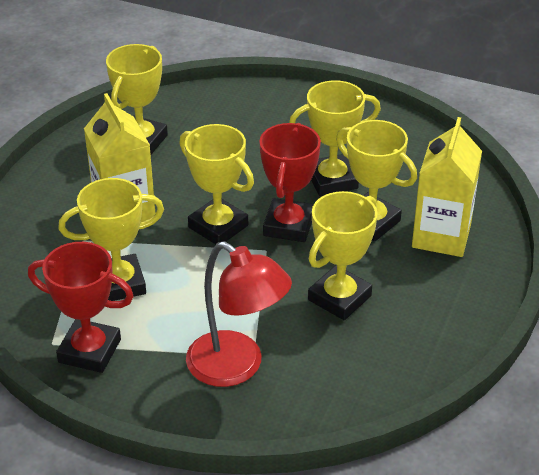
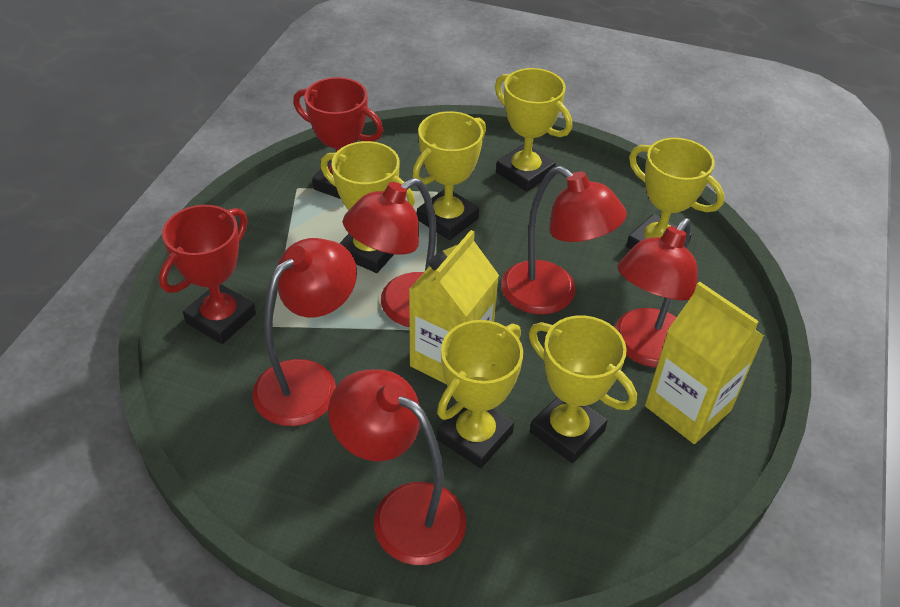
red lamp: 1 -> 5

